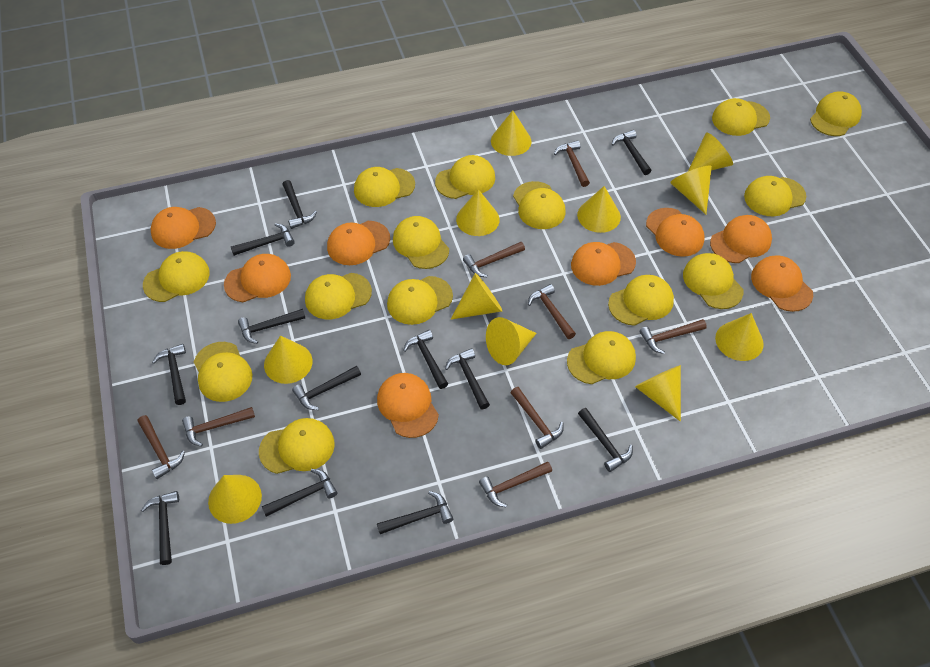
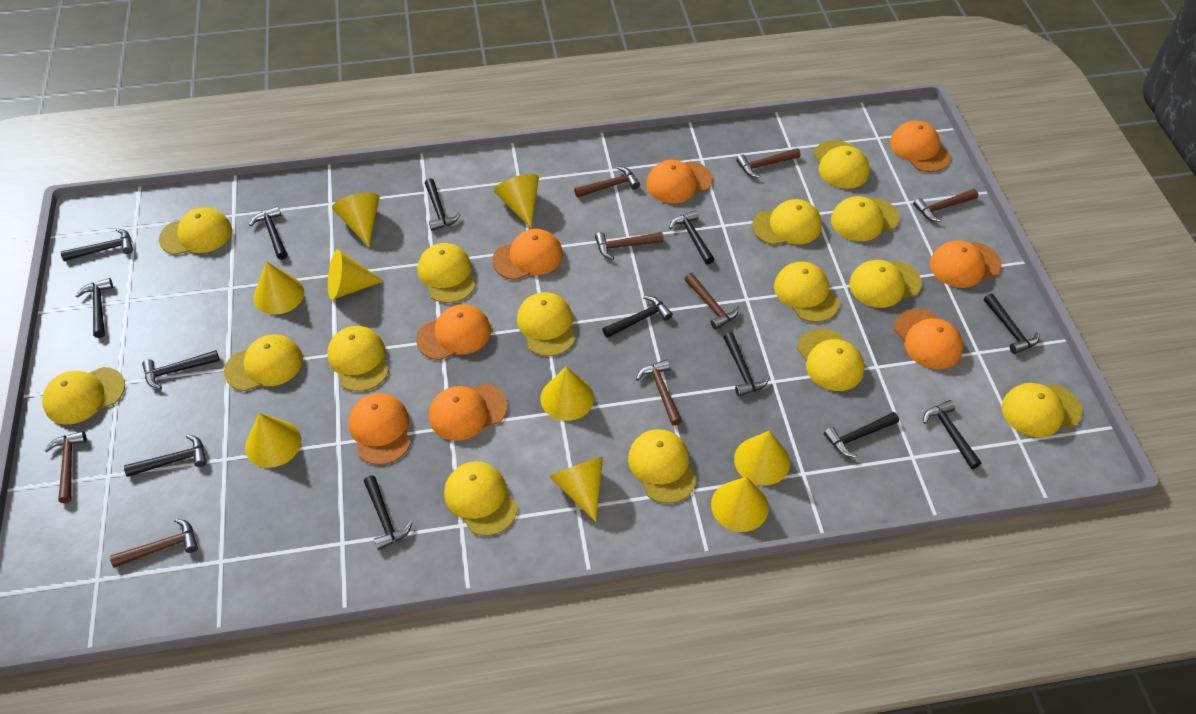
black hammer: 12 -> 13
yellow cone: 11 -> 9

